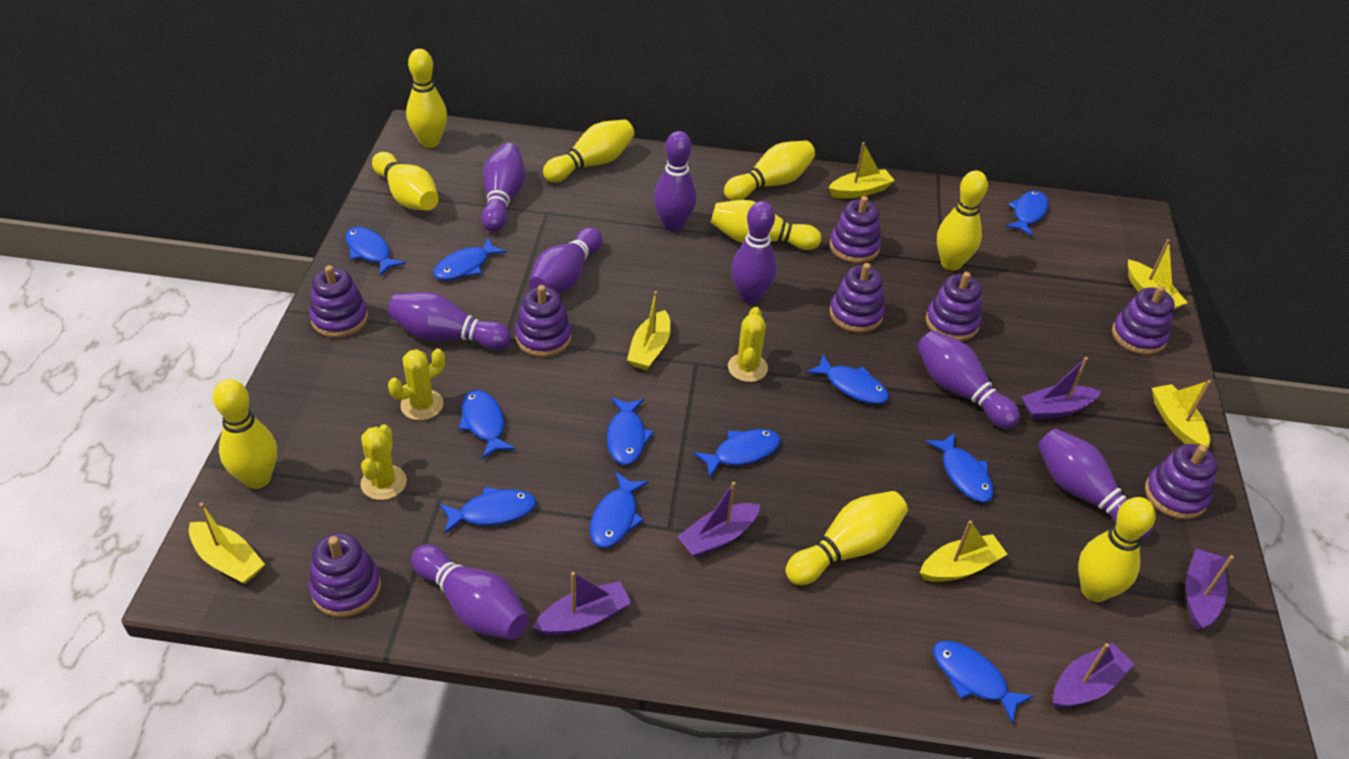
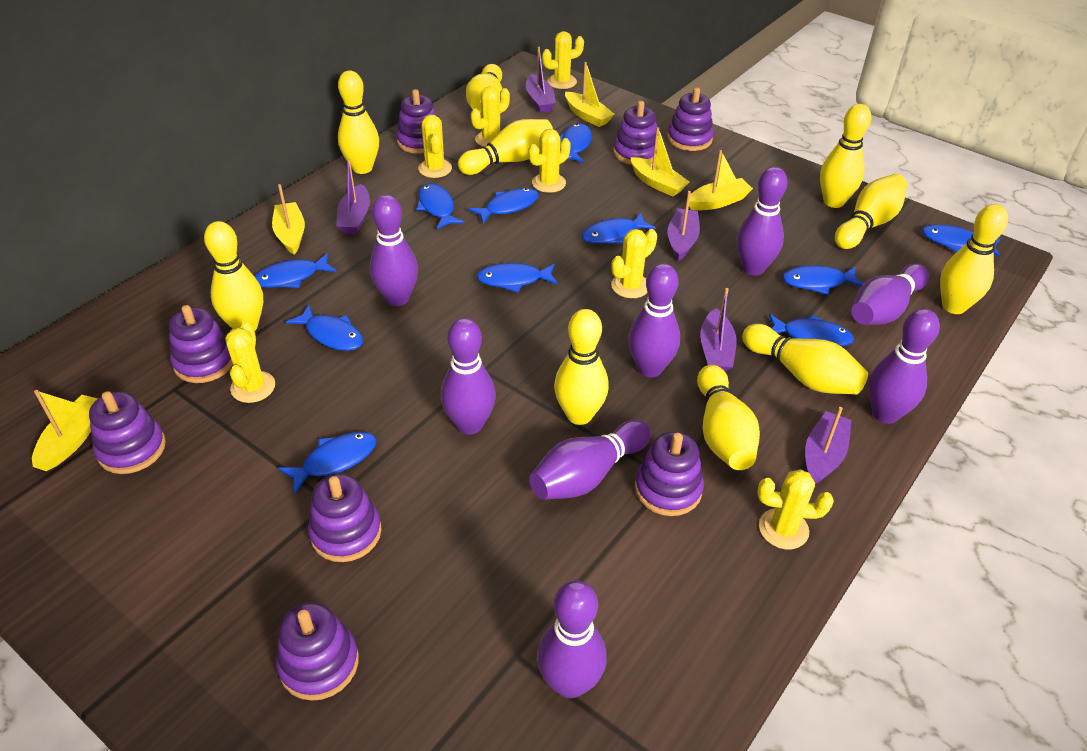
yellow boat: 6 -> 5
yellow bowling pin: 9 -> 10
yellow cactus: 3 -> 7

